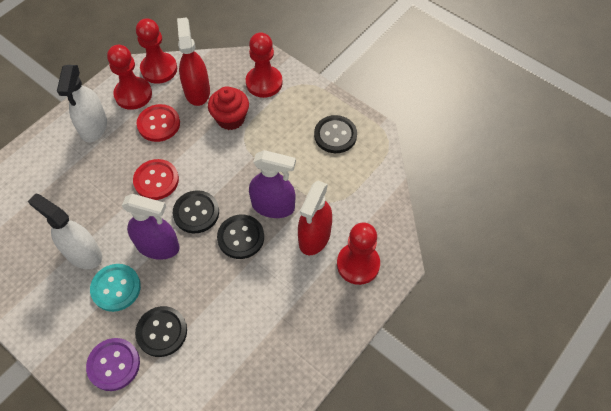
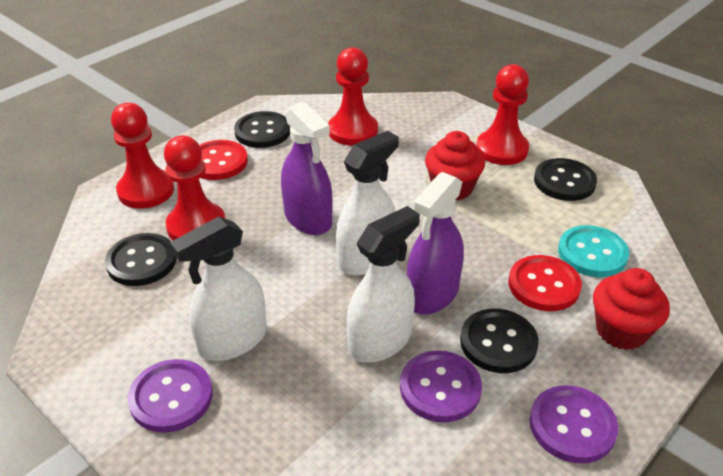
purple button: 1 -> 3
red cupcake: 1 -> 2
red spray bottle: 2 -> 0
white spray bottle: 2 -> 3

